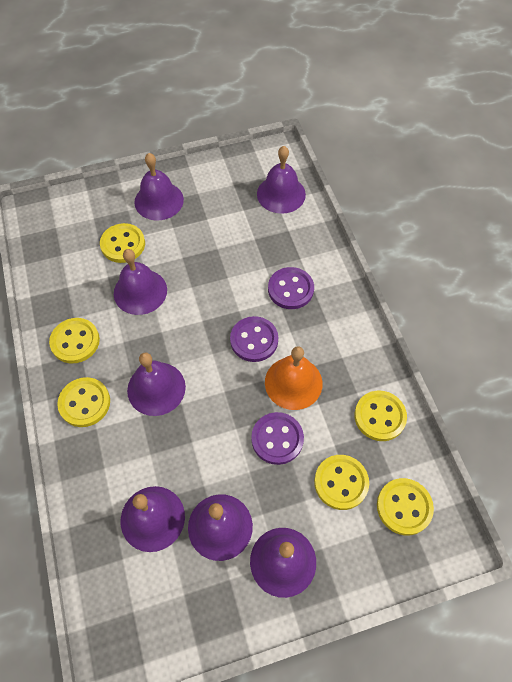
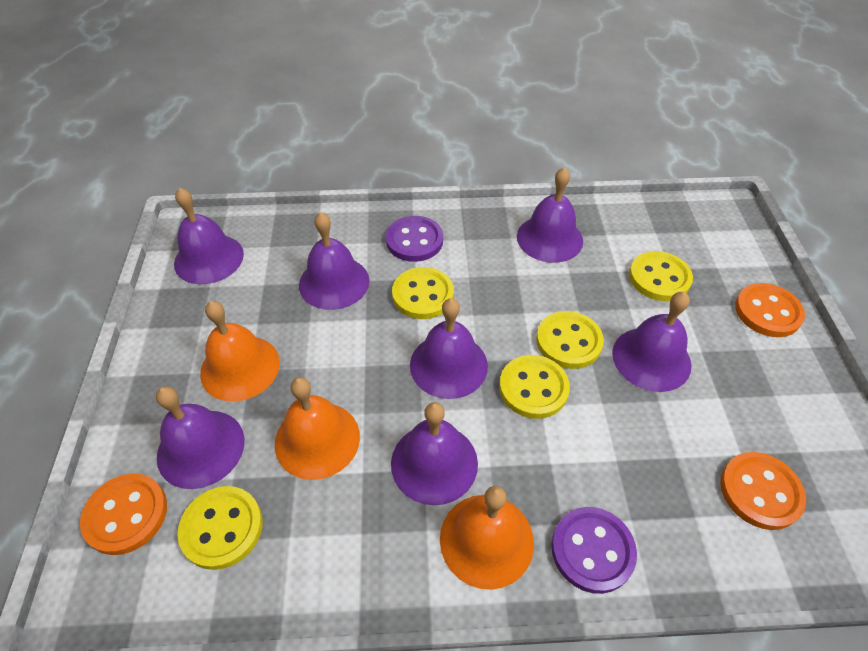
orange bell: 1 -> 3
orange button: 0 -> 3
purple button: 3 -> 2
yellow button: 6 -> 5

